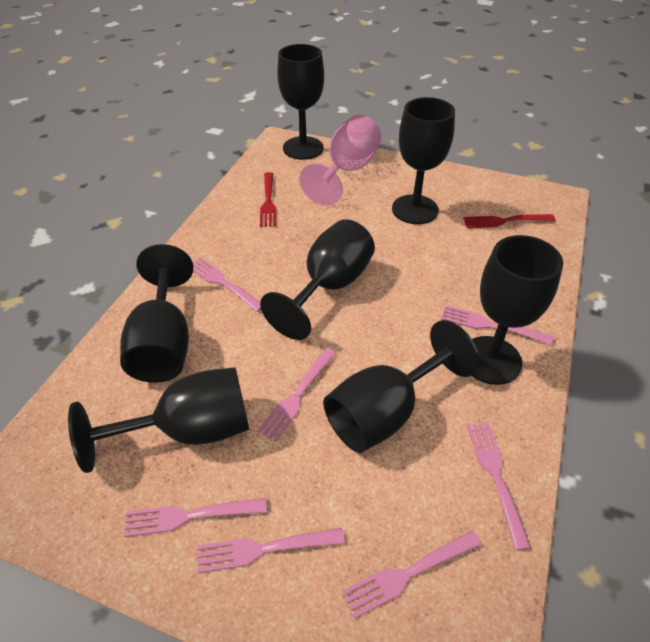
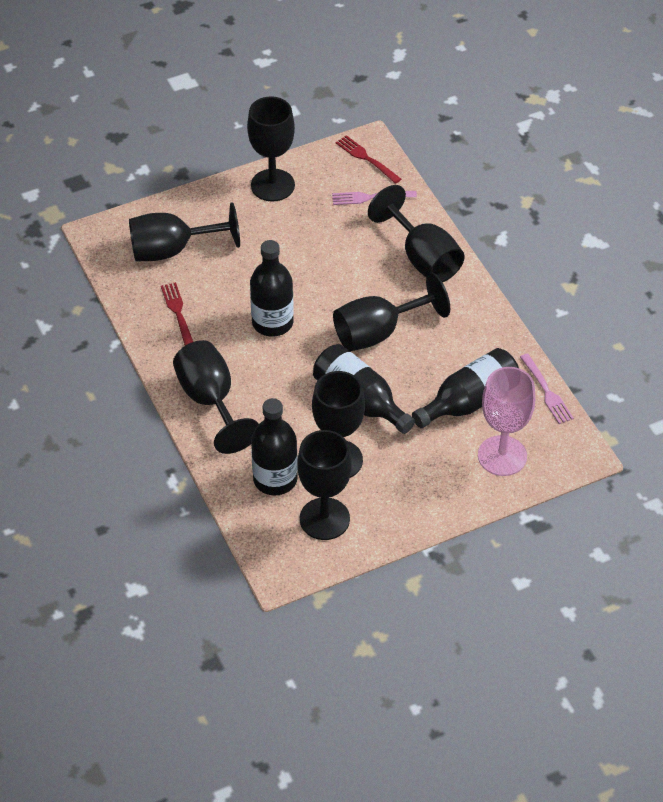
black bottle: 0 -> 4
pink fork: 7 -> 2

